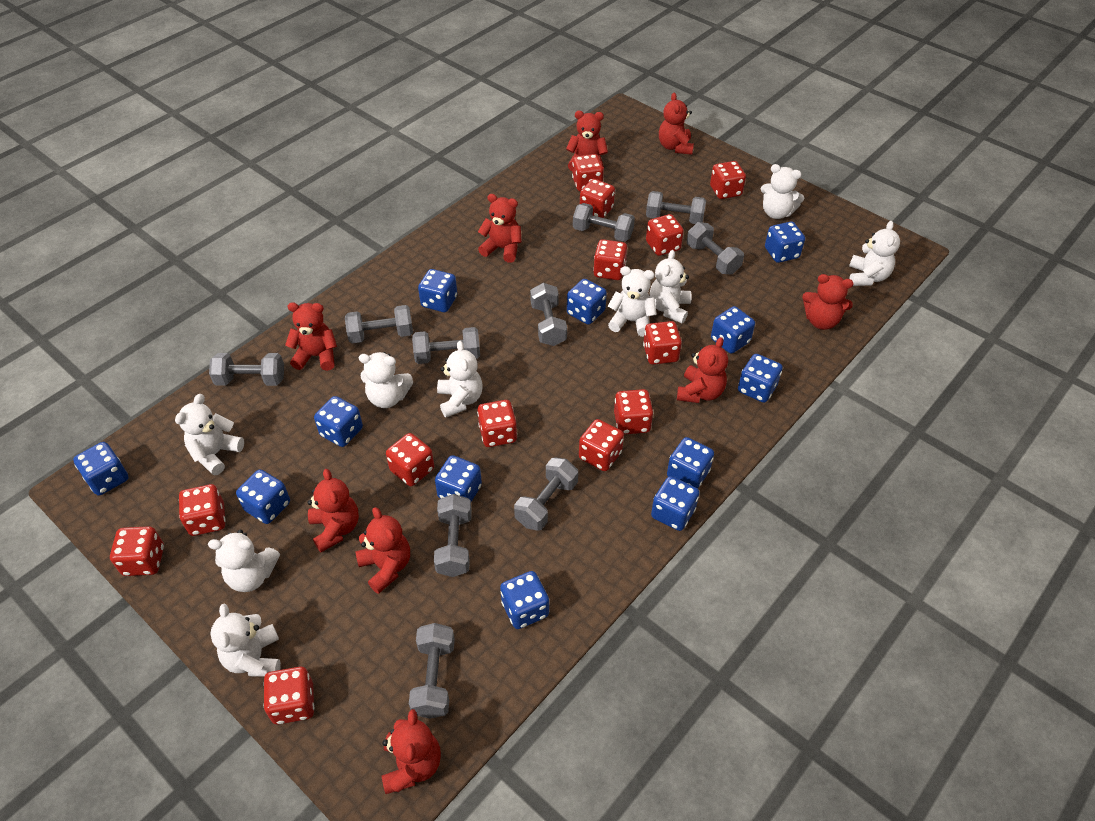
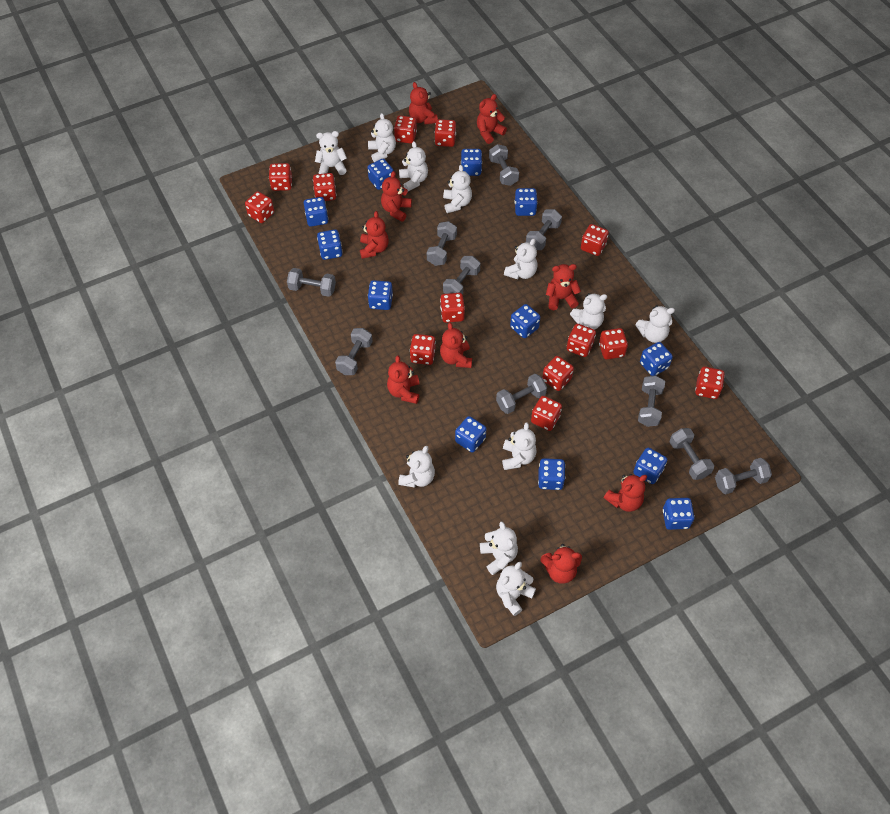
white teddy bear: 9 -> 11

